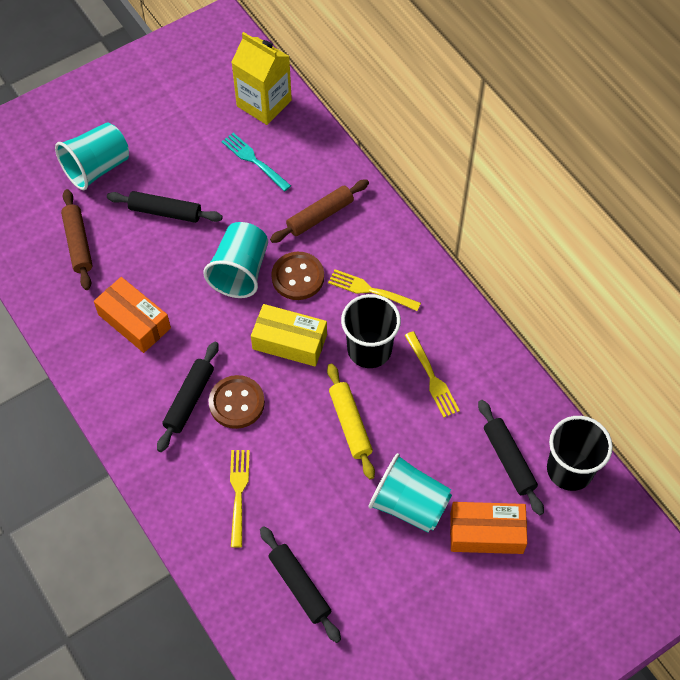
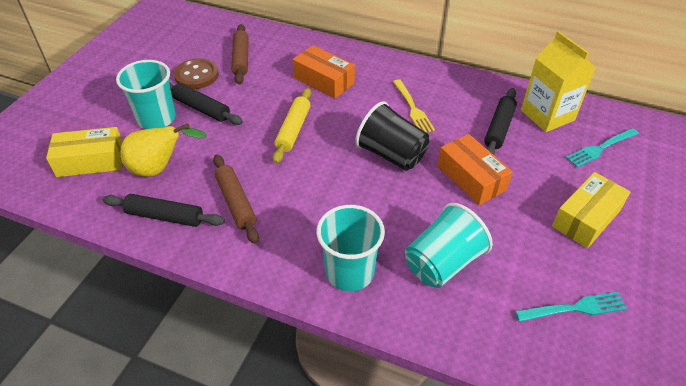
black cup: 2 -> 1
black rolling pin: 4 -> 3
brown button: 2 -> 1
turquoise fork: 1 -> 2
yellow box: 1 -> 2
yellow fork: 3 -> 1
yellow pear: 0 -> 1

